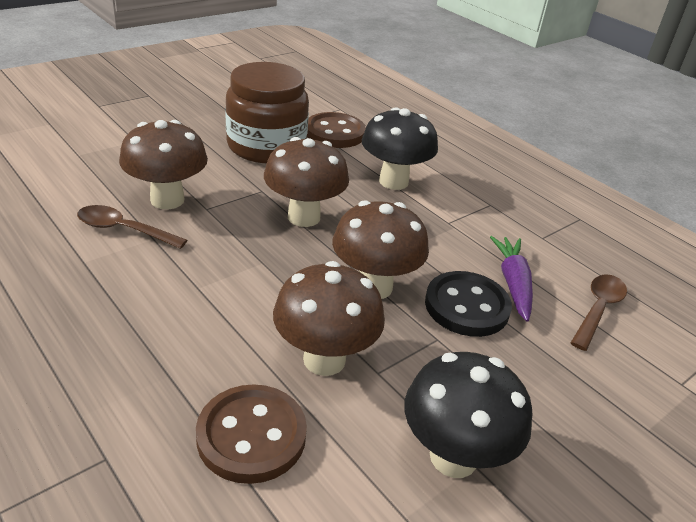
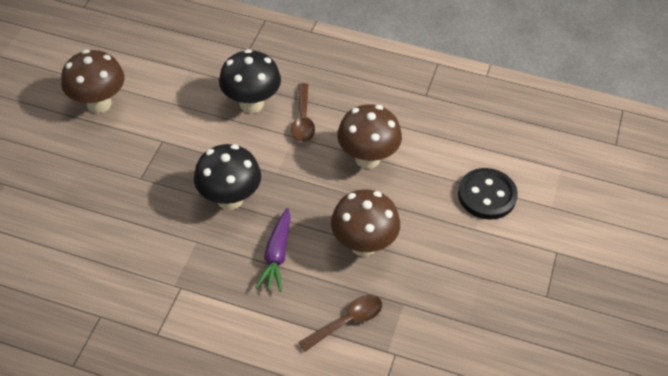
brown button: 2 -> 0
brown jar: 1 -> 0
brown mushroom: 4 -> 3

